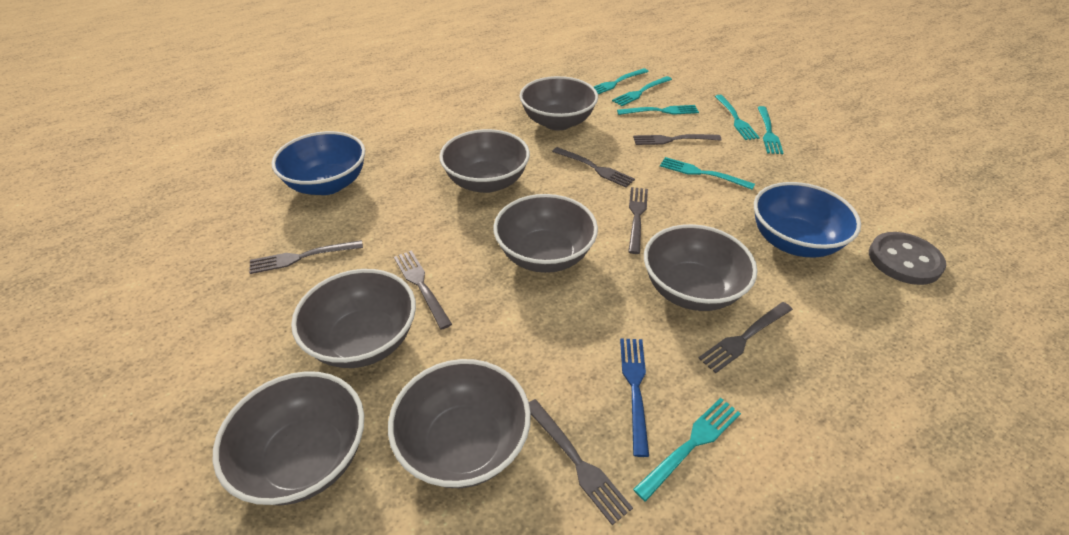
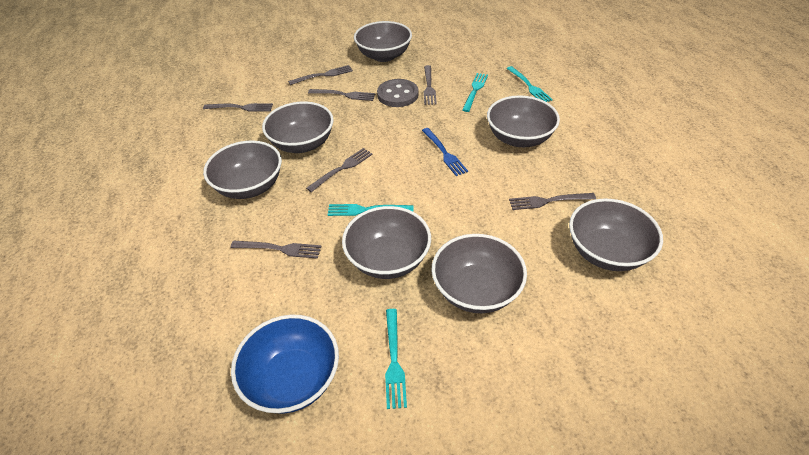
blue bowl: 2 -> 1
turquoise fork: 7 -> 4

